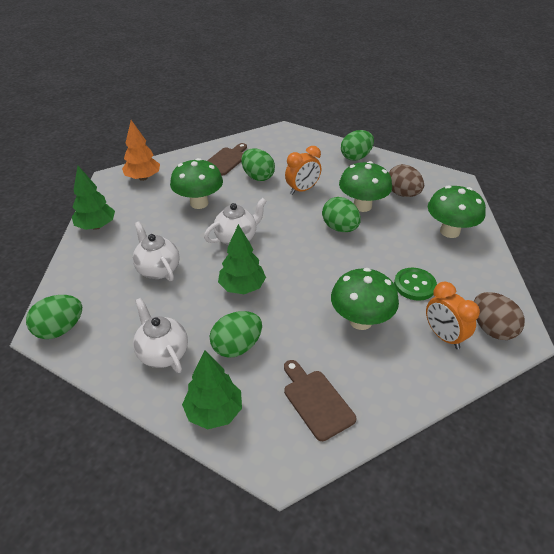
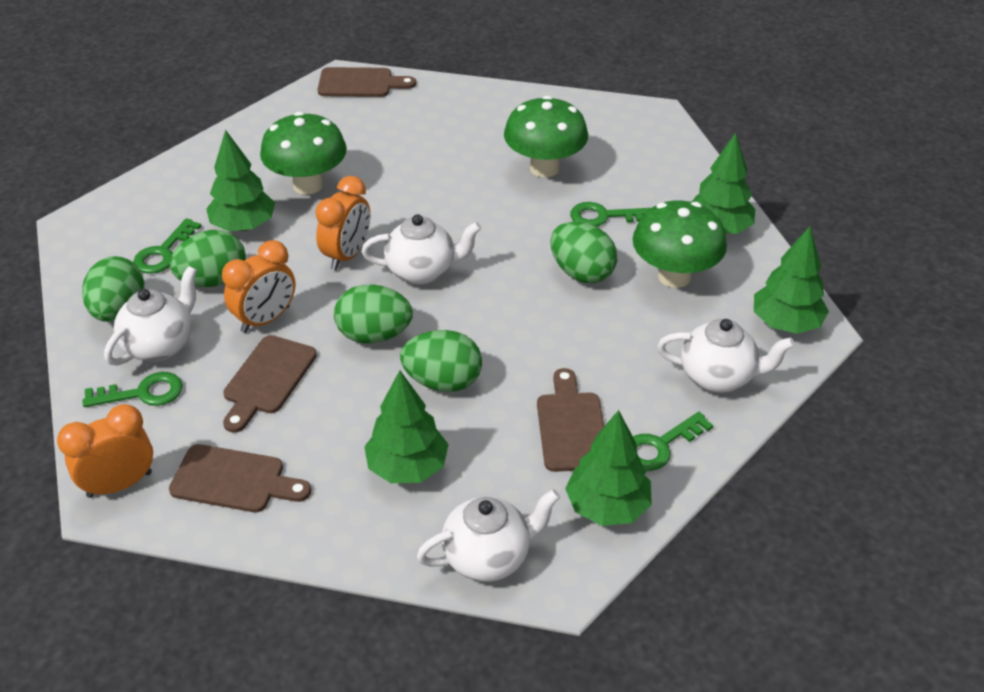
brown cutting board: 2 -> 4
brown egg: 2 -> 0
green button: 1 -> 0
green key: 0 -> 4
green mushroom: 4 -> 3
green tree: 3 -> 5
orange clock: 2 -> 3
orange tree: 1 -> 0
white teapot: 3 -> 4

